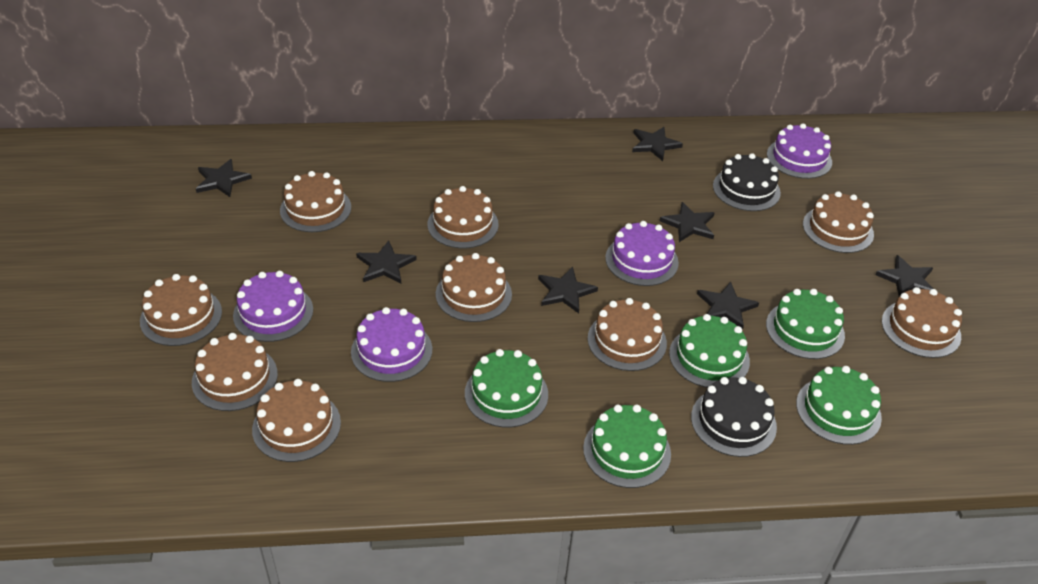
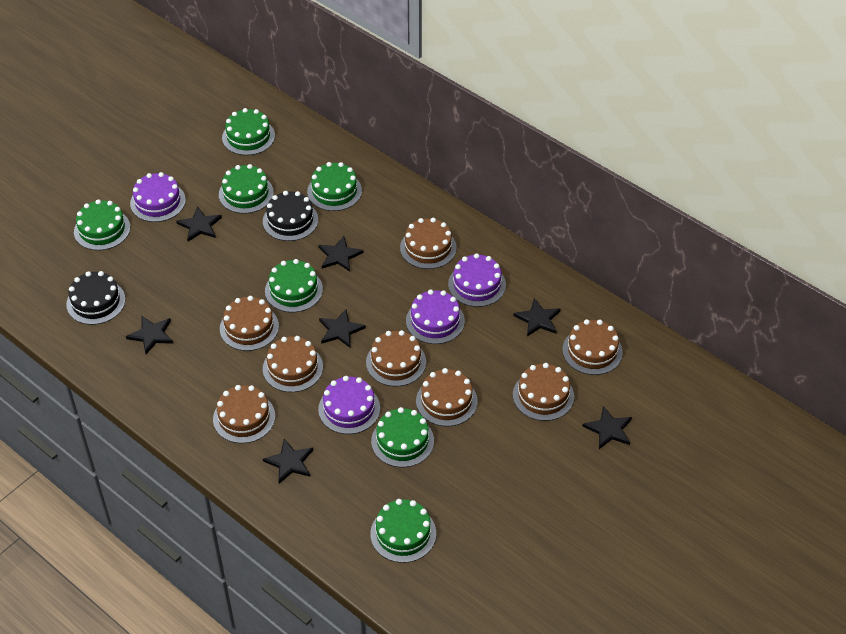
brown cake: 9 -> 8
green cake: 5 -> 7

